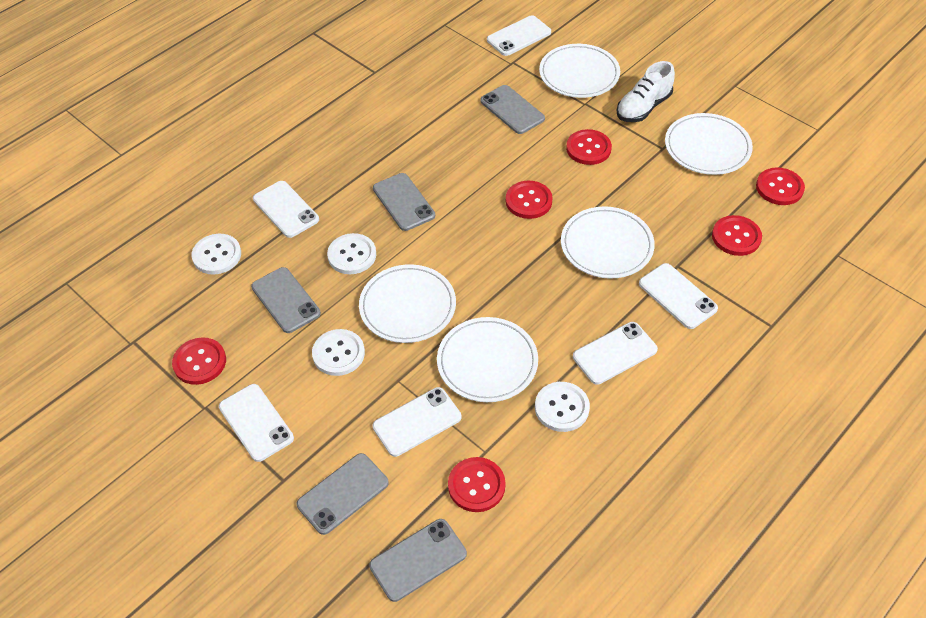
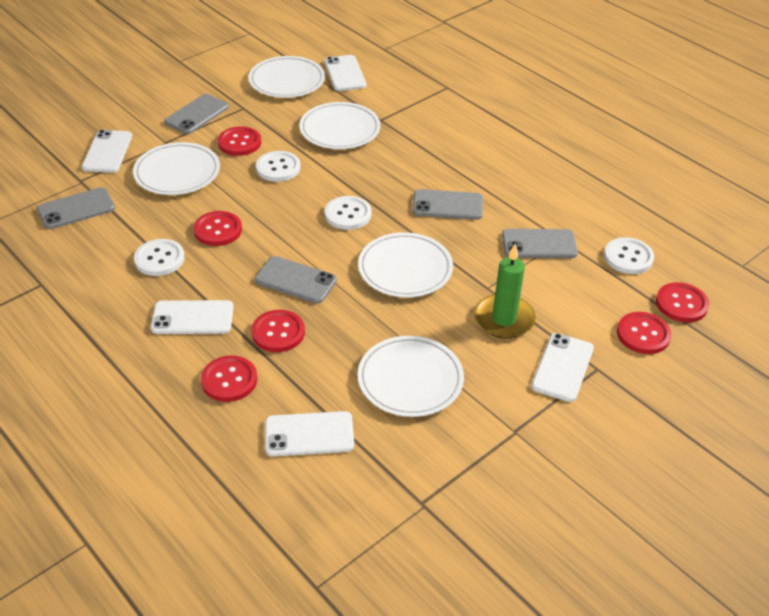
green candle: 0 -> 1
white phone: 6 -> 5
white shoe: 1 -> 0

